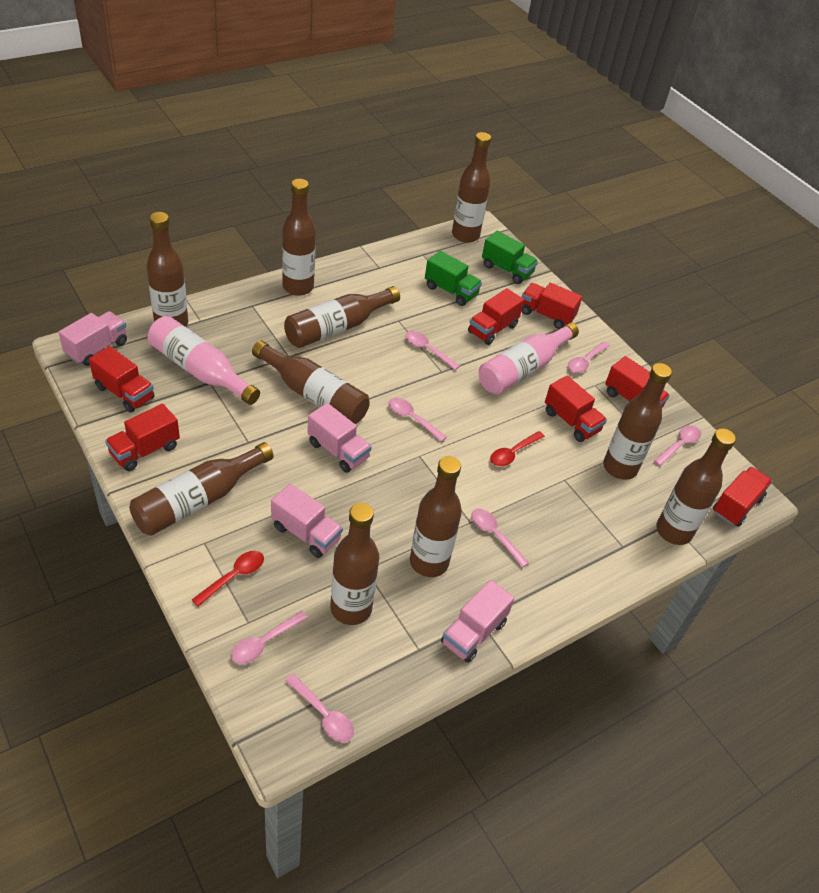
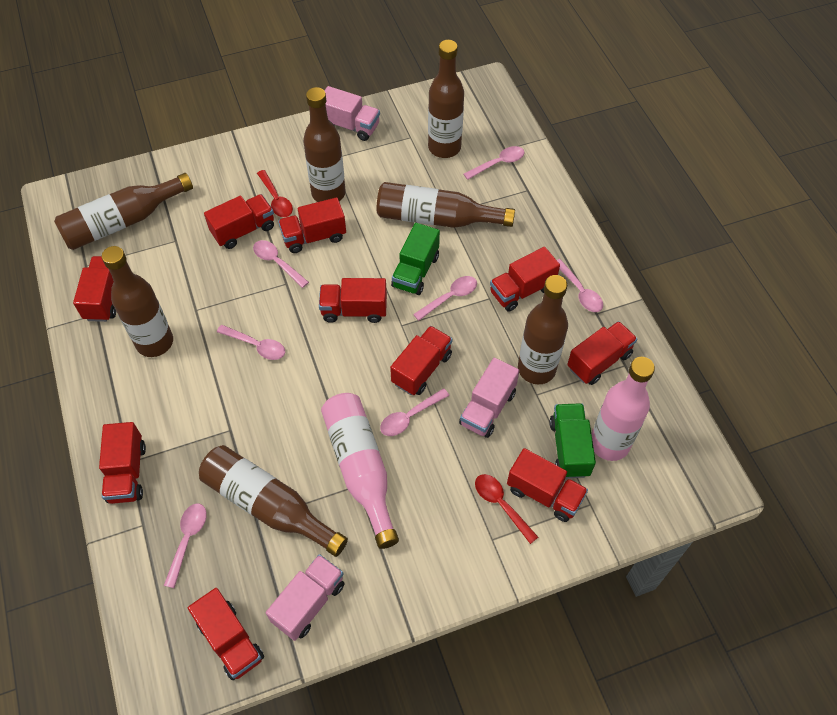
brown bottle: 10 -> 7
pink truck: 4 -> 3
red truck: 7 -> 10

